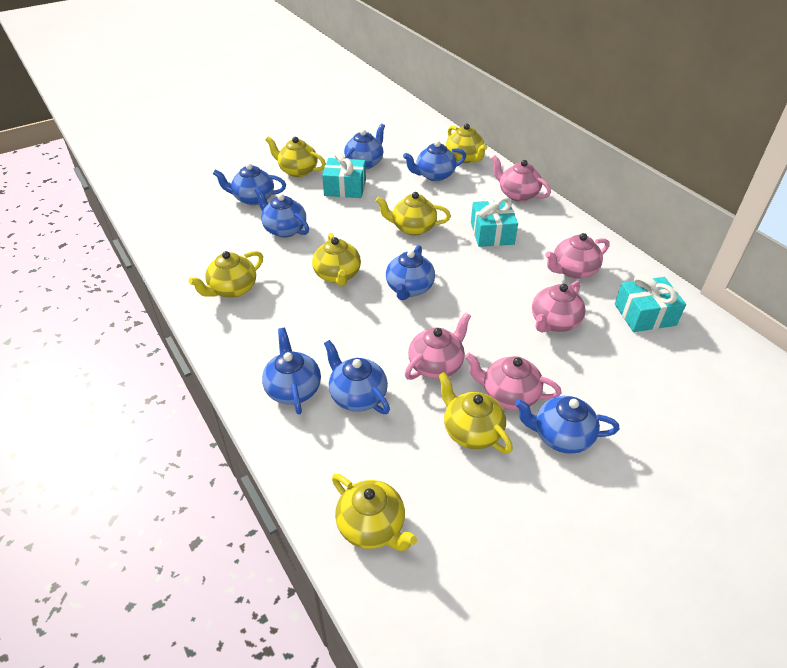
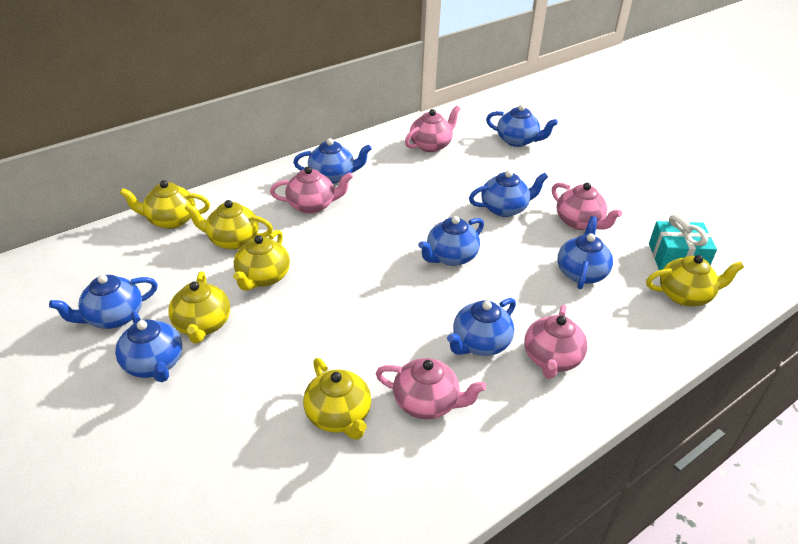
turquoise gift: 3 -> 1
yellow teapot: 7 -> 6

